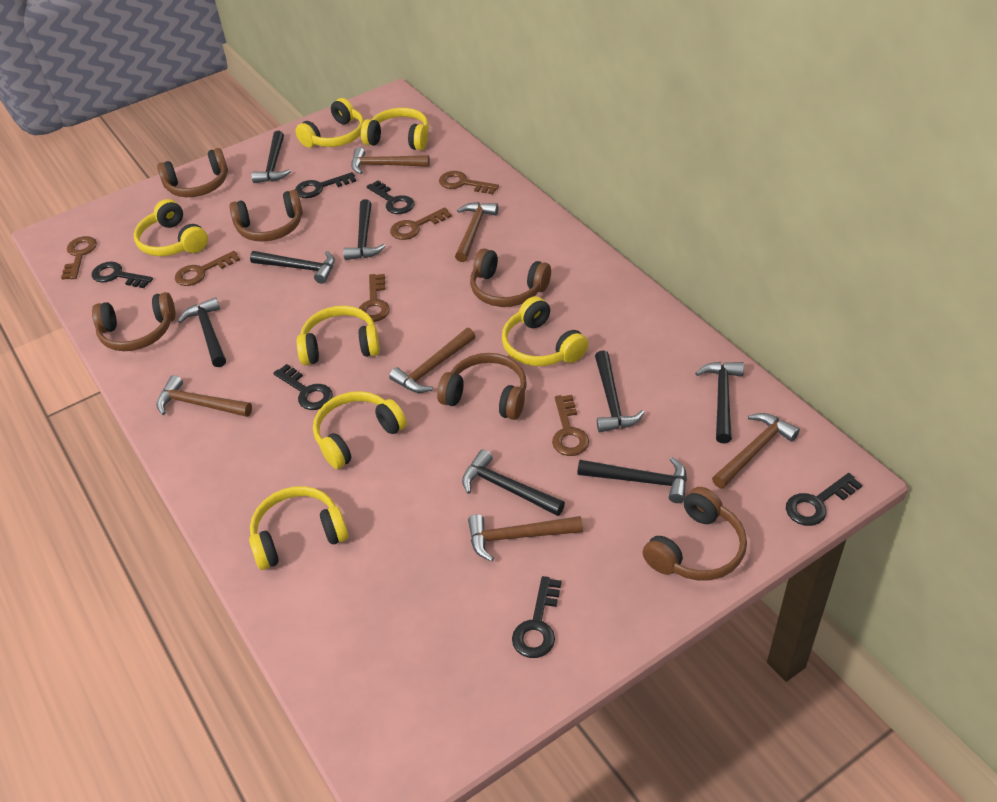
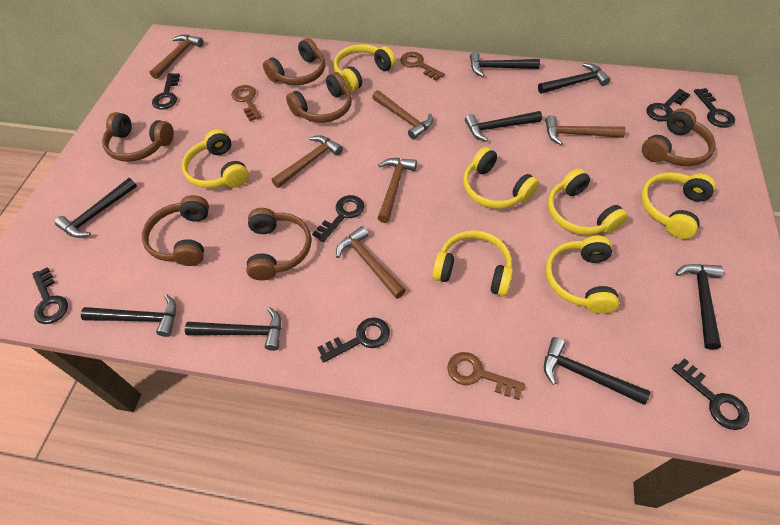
black key: 6 -> 7
brown key: 6 -> 3

